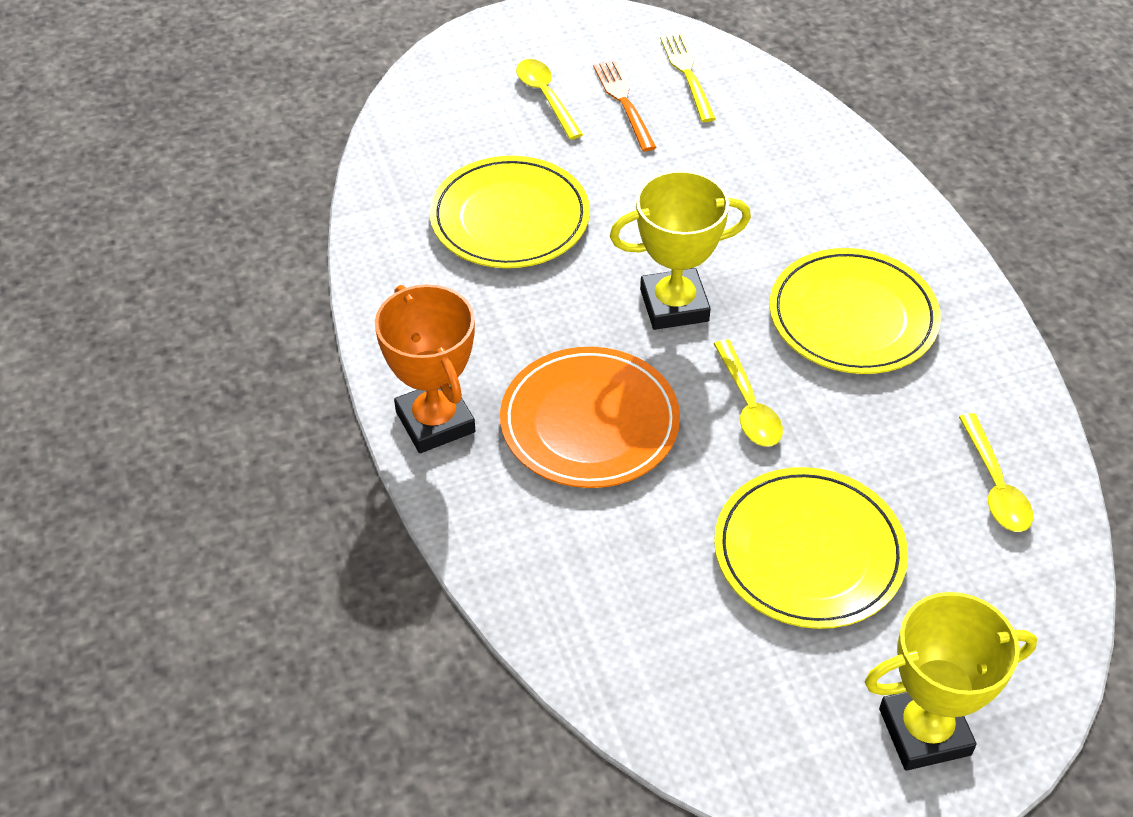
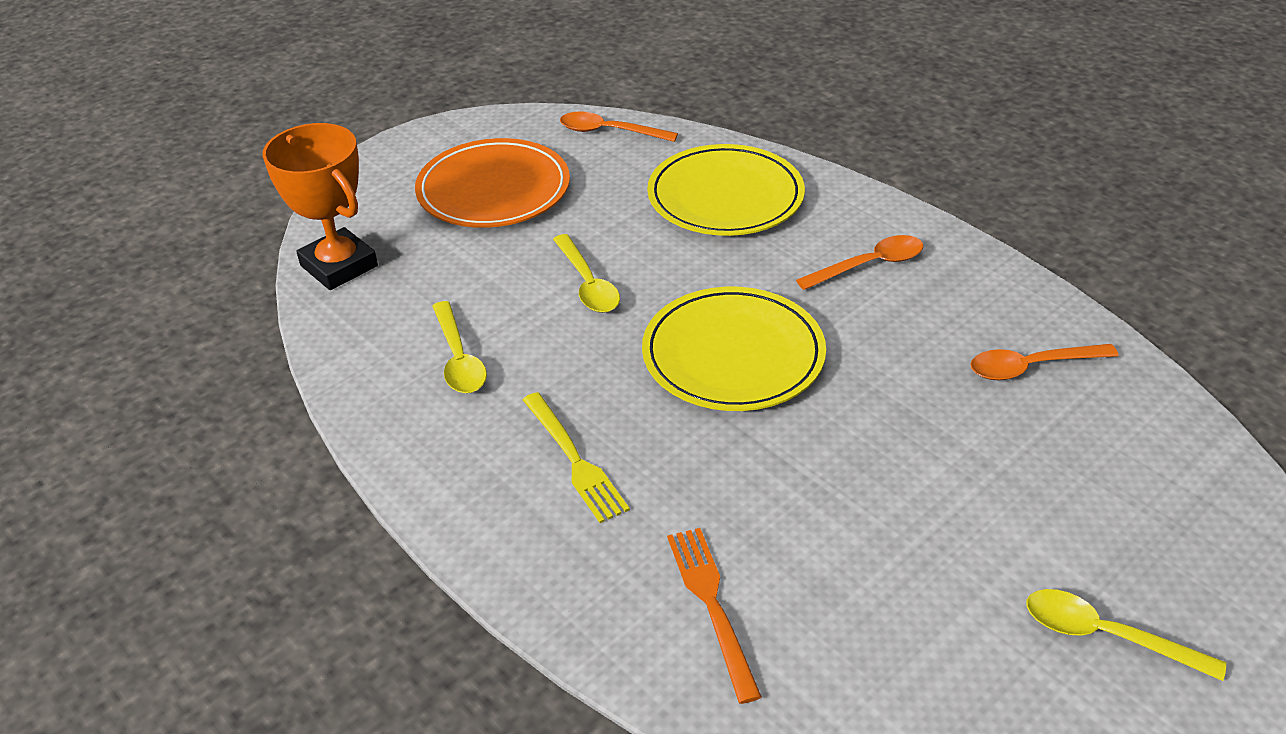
orange spoon: 0 -> 3
yellow plate: 3 -> 2
yellow trophy: 2 -> 0

